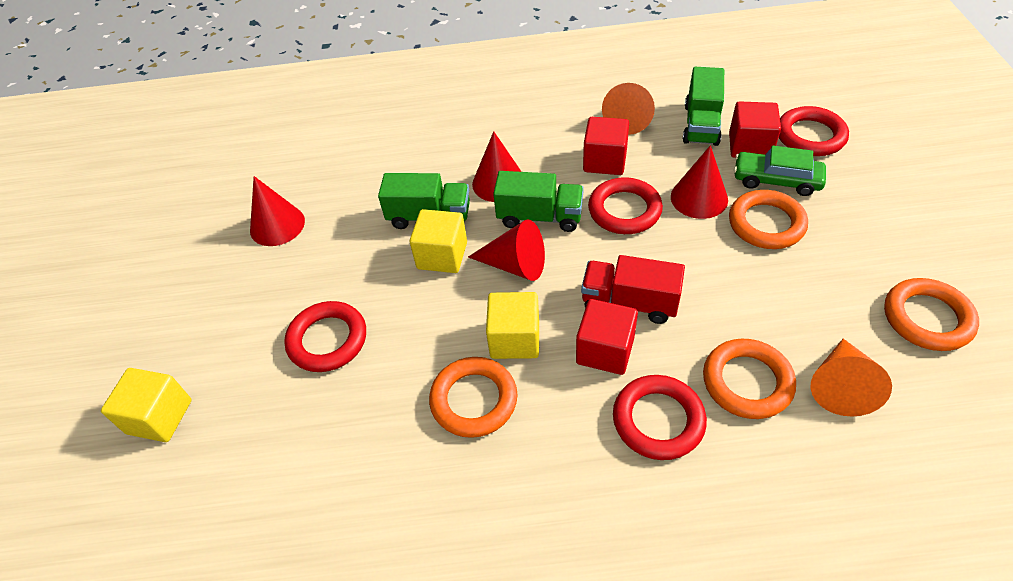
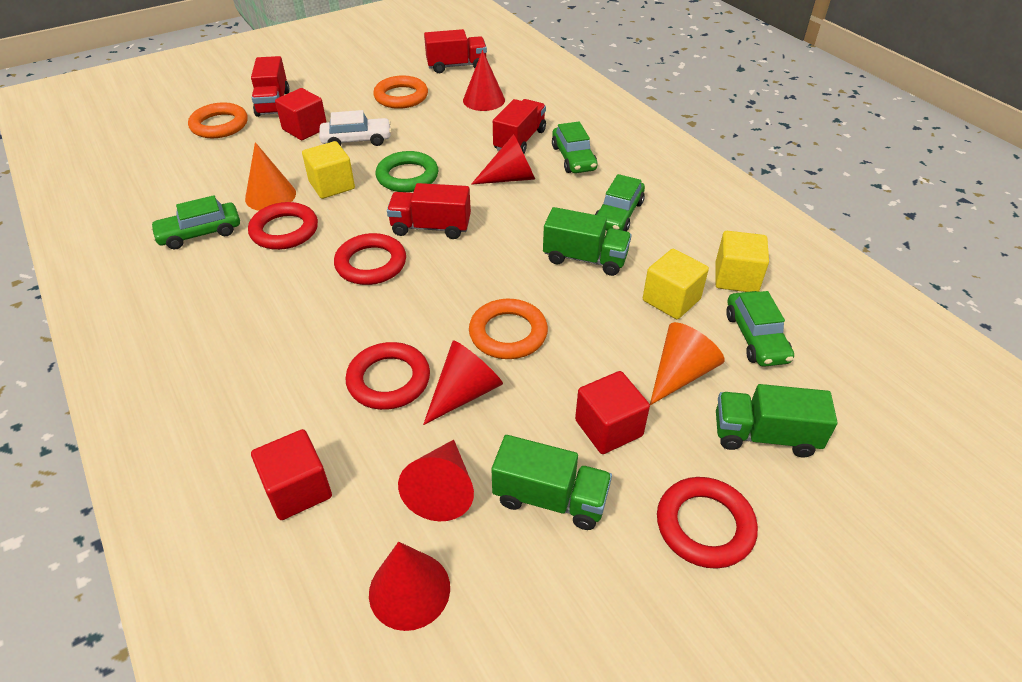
green car: 1 -> 4
green ring: 0 -> 1
orange ring: 4 -> 3
red cone: 4 -> 5
red truck: 1 -> 4
white car: 0 -> 1

